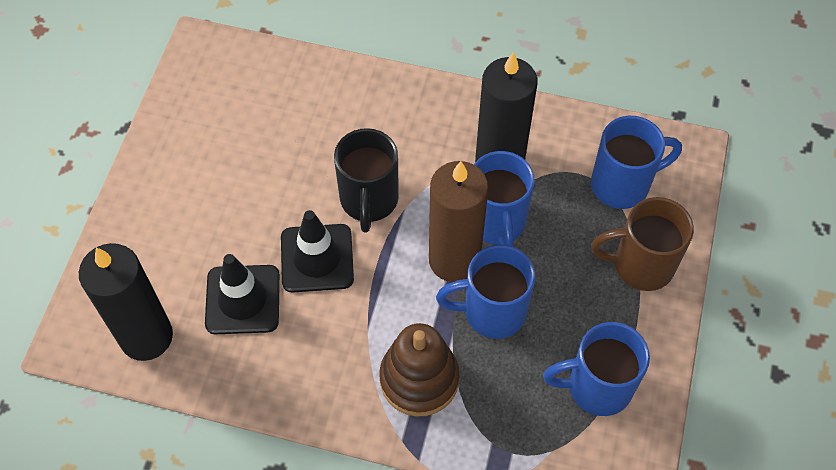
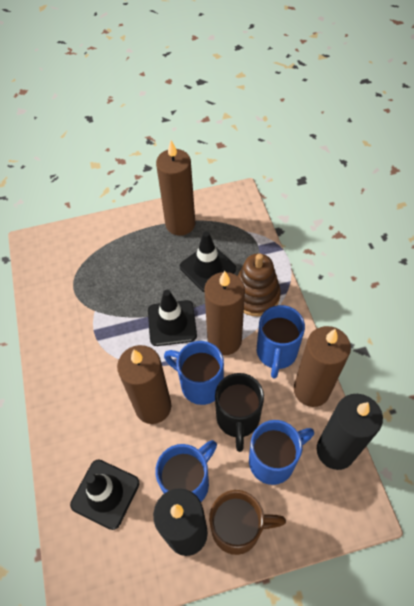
black traffic cone: 2 -> 3
brown candle: 1 -> 4

